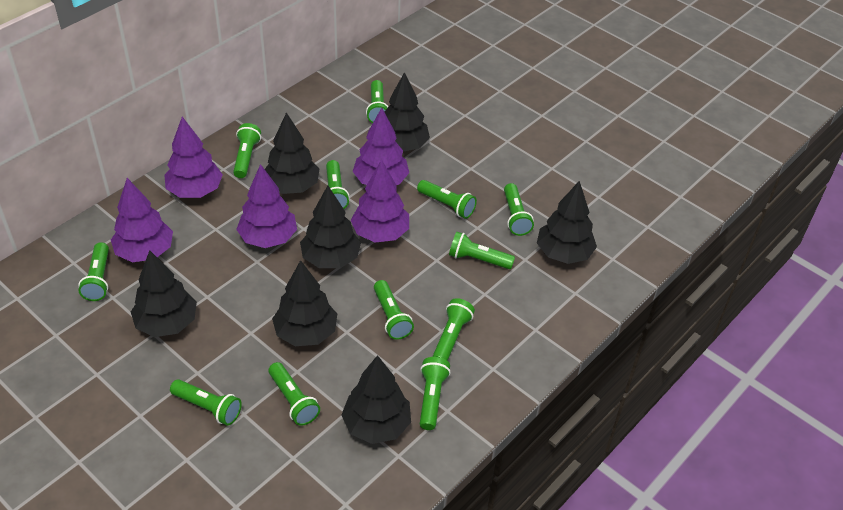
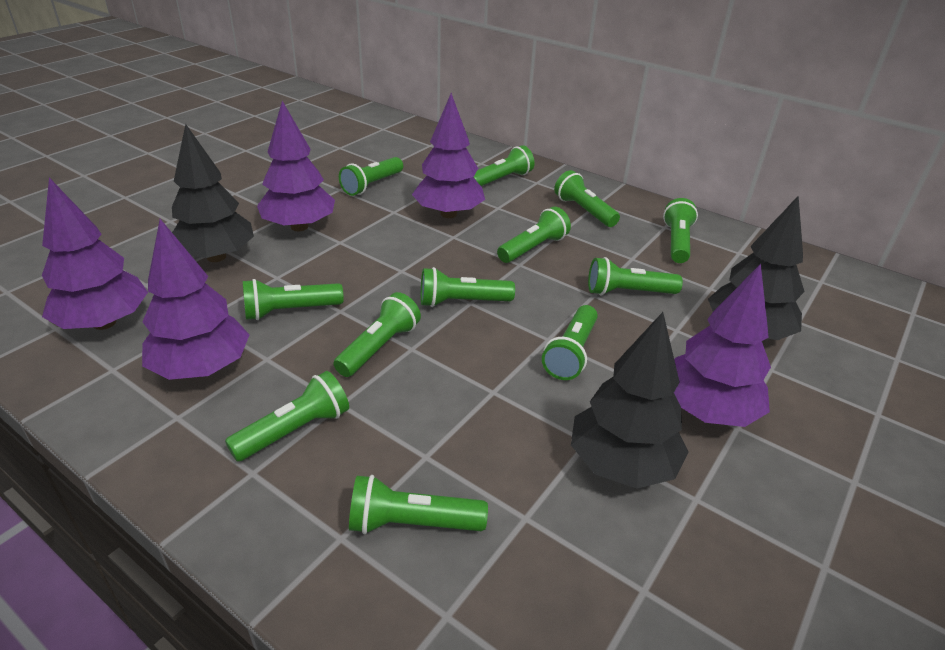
black tree: 7 -> 3

